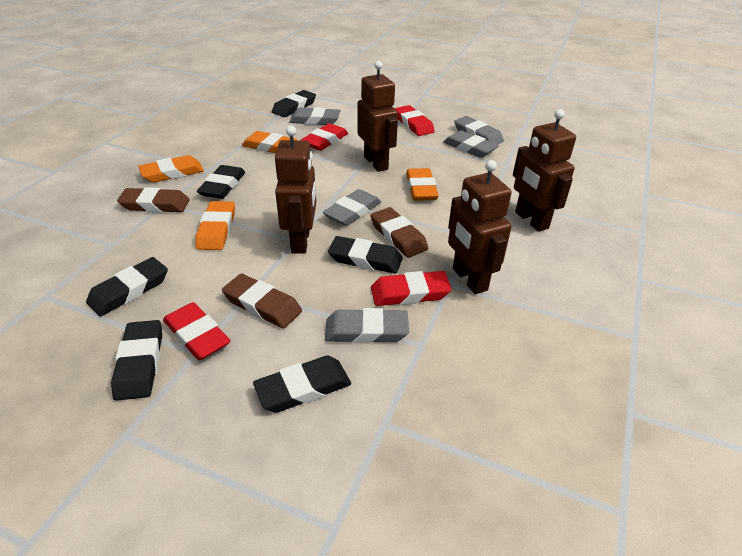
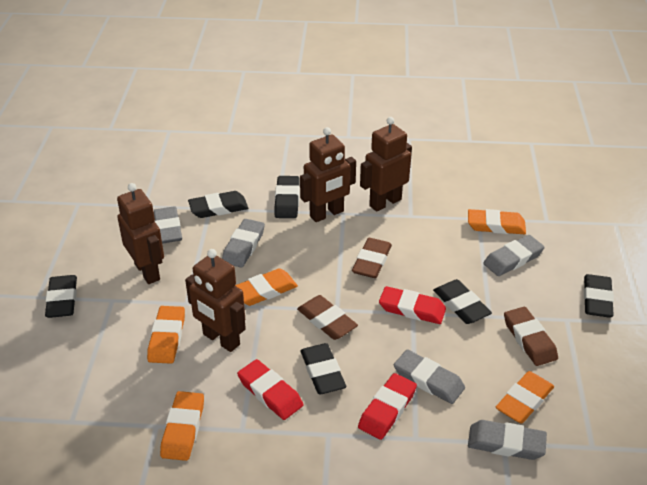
orange eraser: 4 -> 5
red eraser: 4 -> 3

